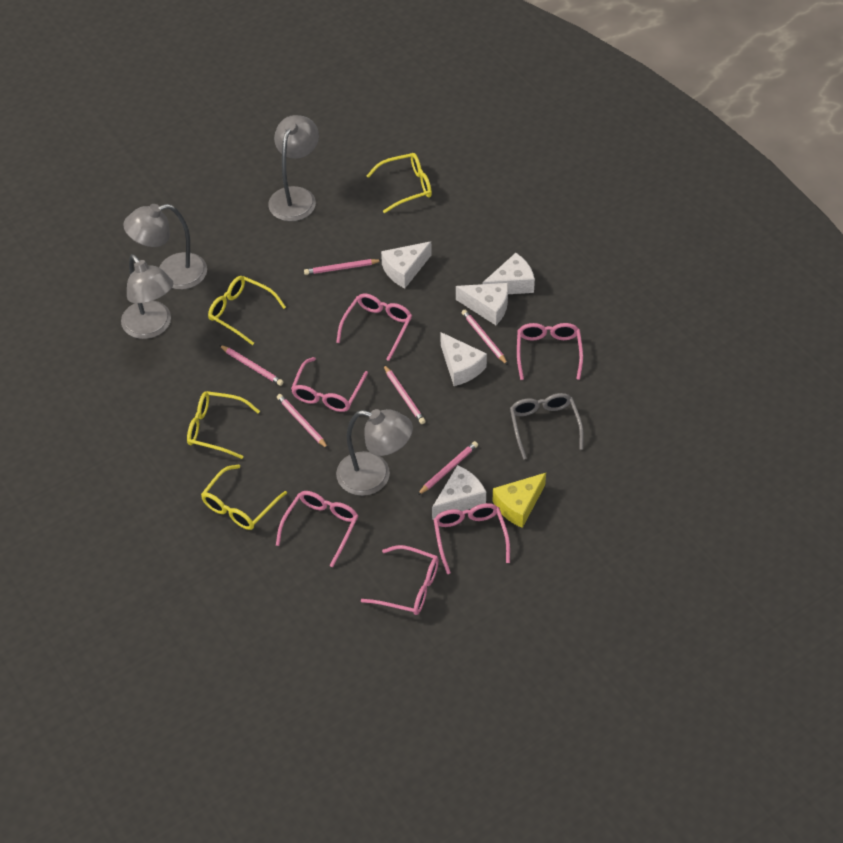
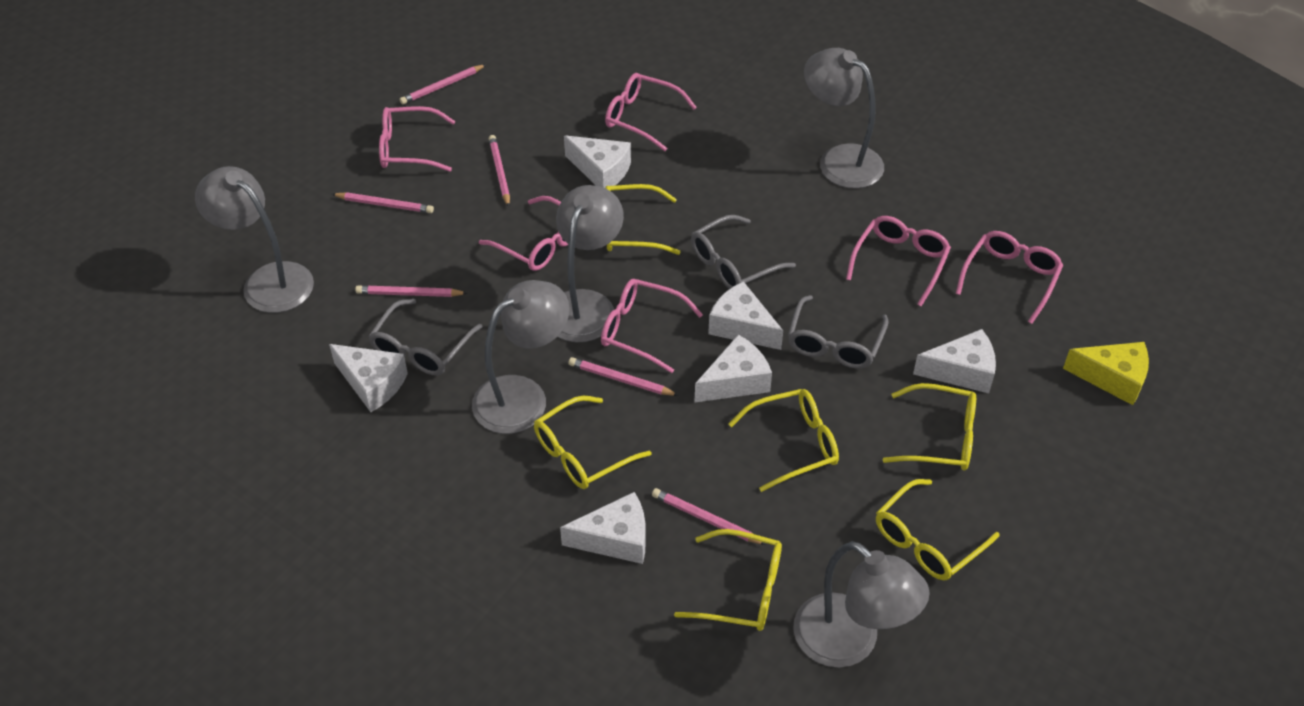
grey glasses: 1 -> 3
grey lamp: 4 -> 5
white cheese: 5 -> 6
yellow glasses: 4 -> 6

